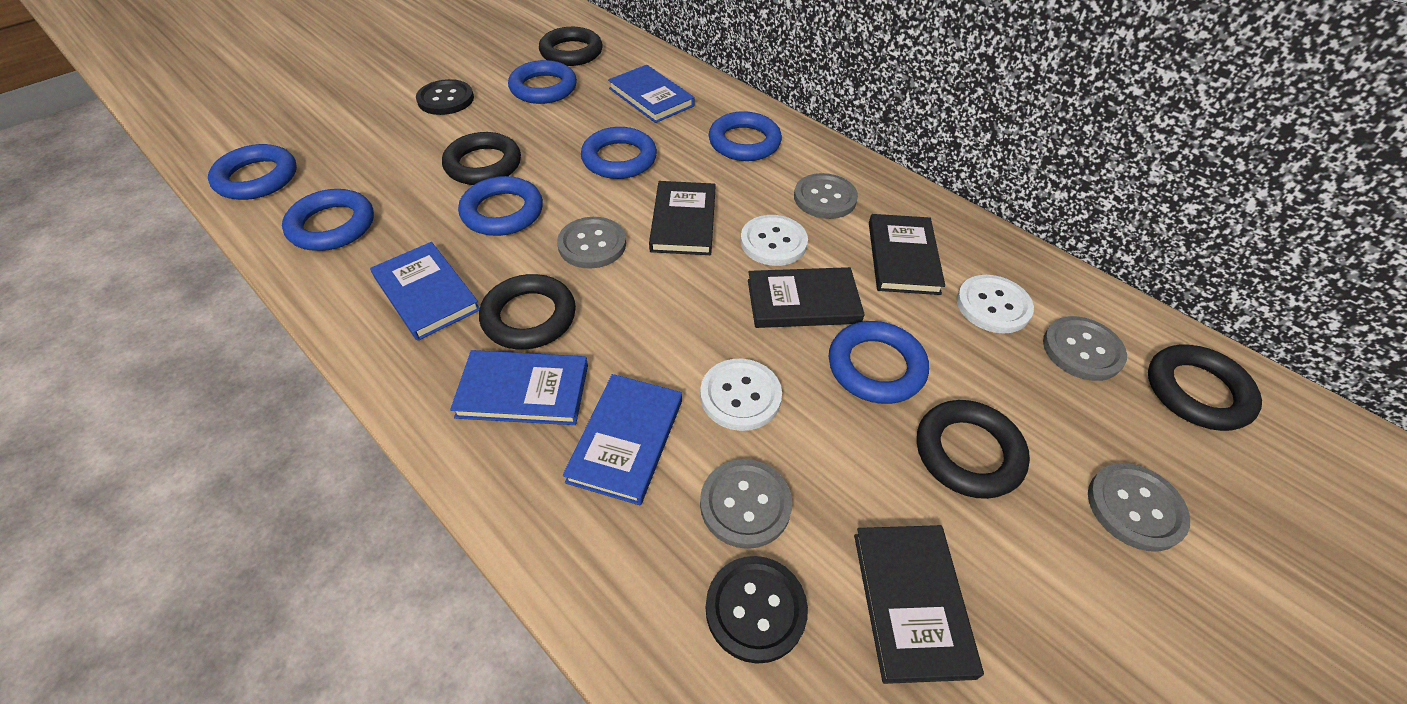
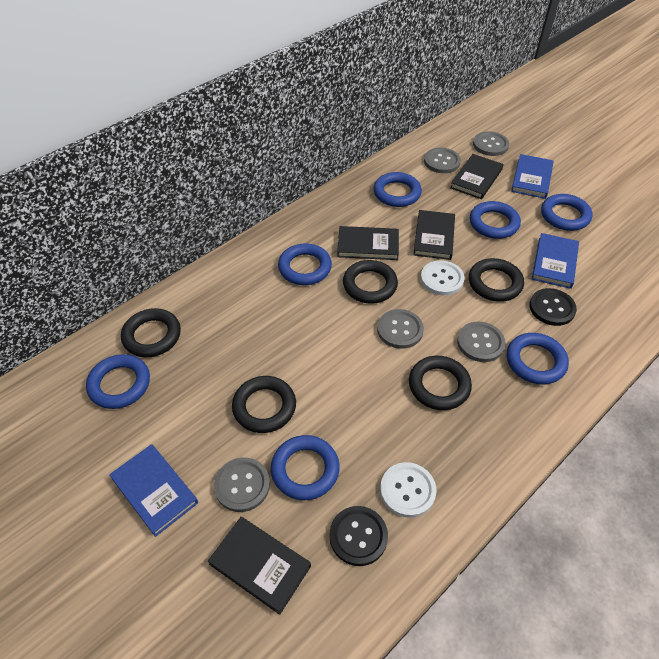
blue book: 4 -> 3
white button: 3 -> 2

